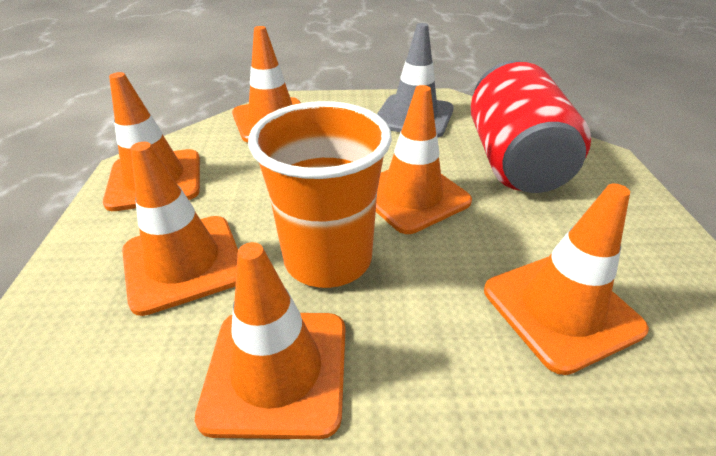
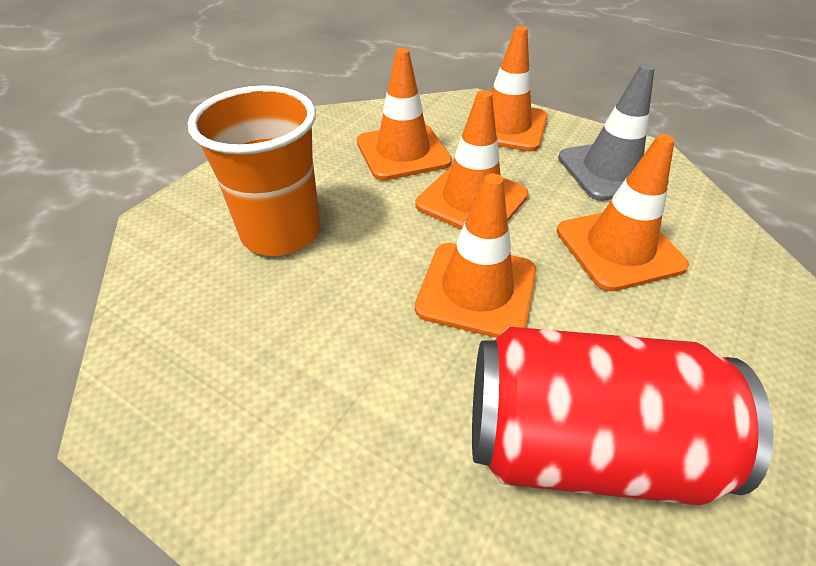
orange traffic cone: 6 -> 5

